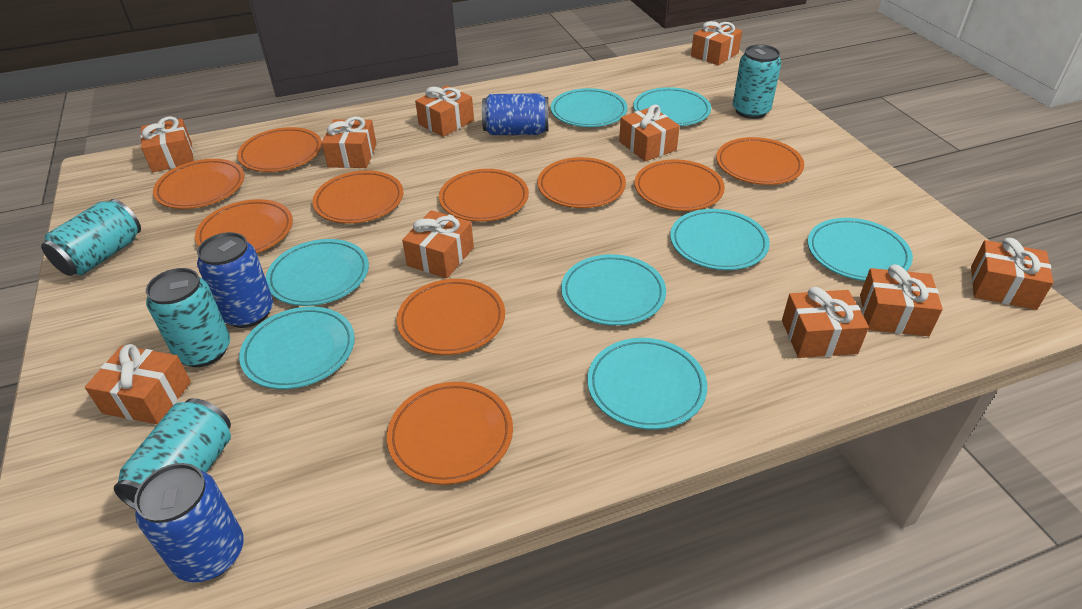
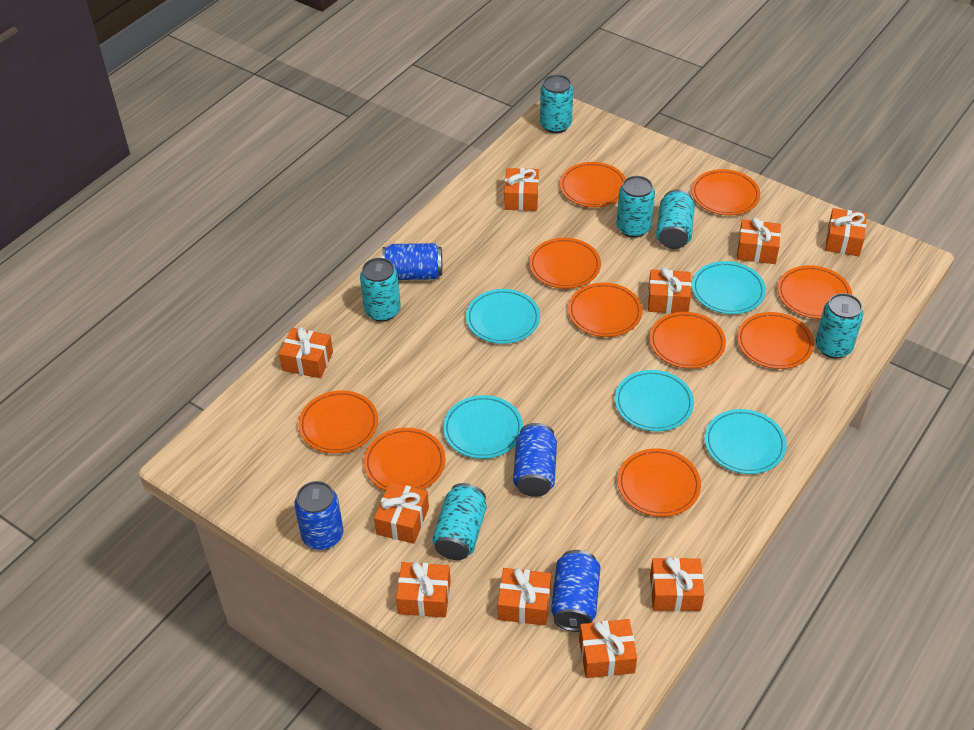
blue can: 3 -> 4
turquoise can: 4 -> 6
turquoise plate: 8 -> 5

